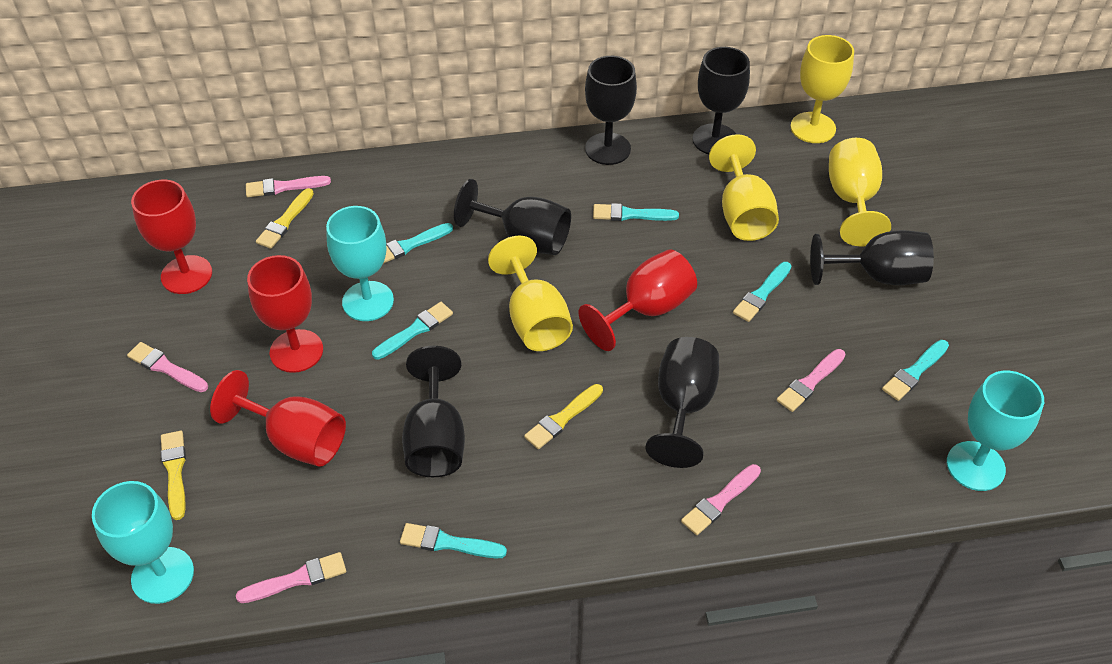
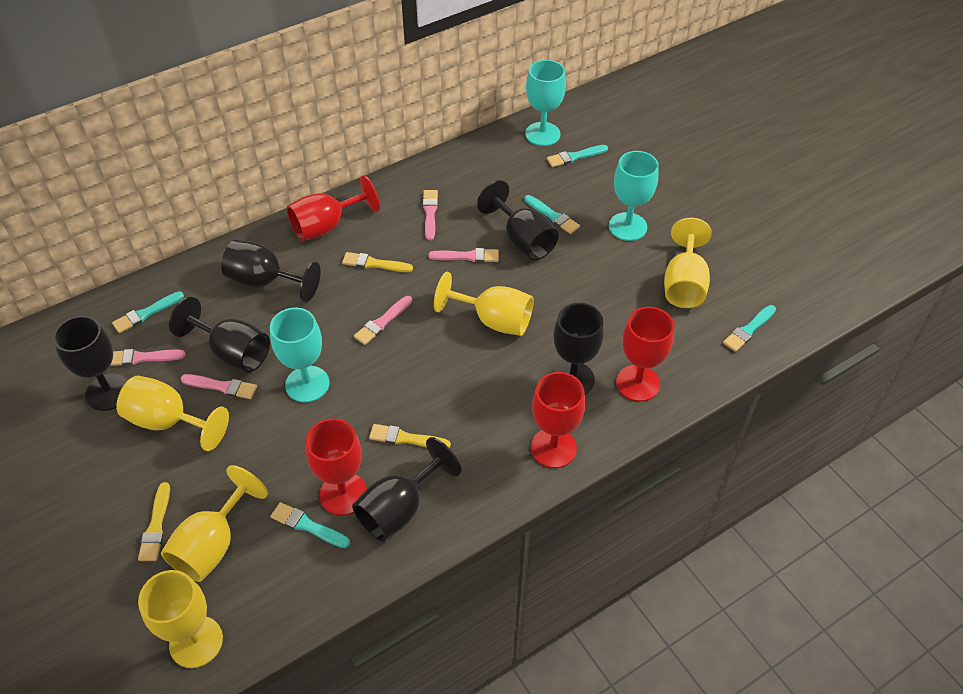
turquoise brush: 6 -> 5
yellow goblet: 4 -> 5

